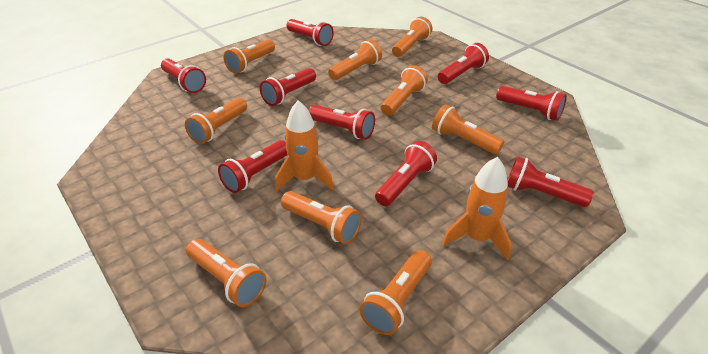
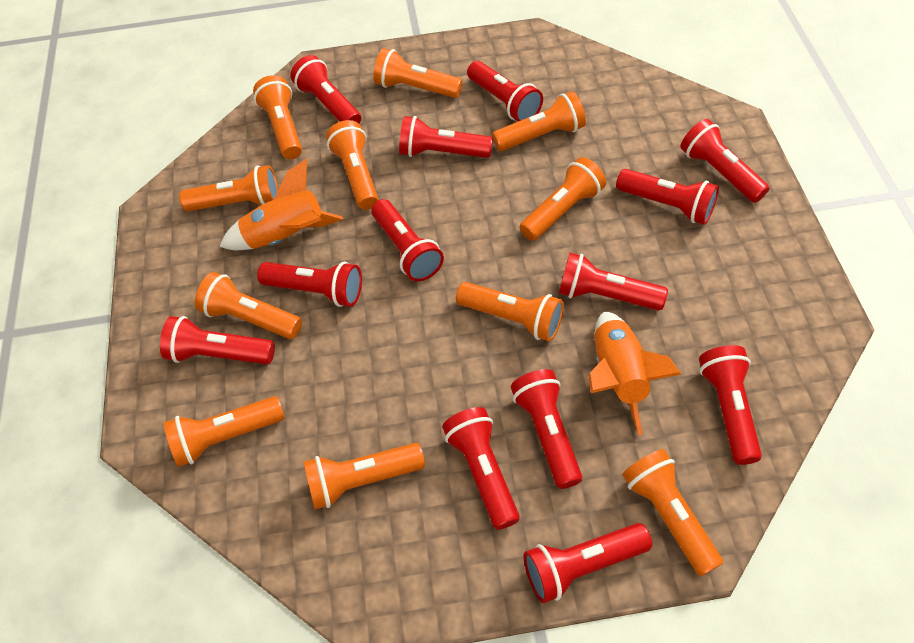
orange flashlight: 9 -> 11
red flashlight: 9 -> 13

